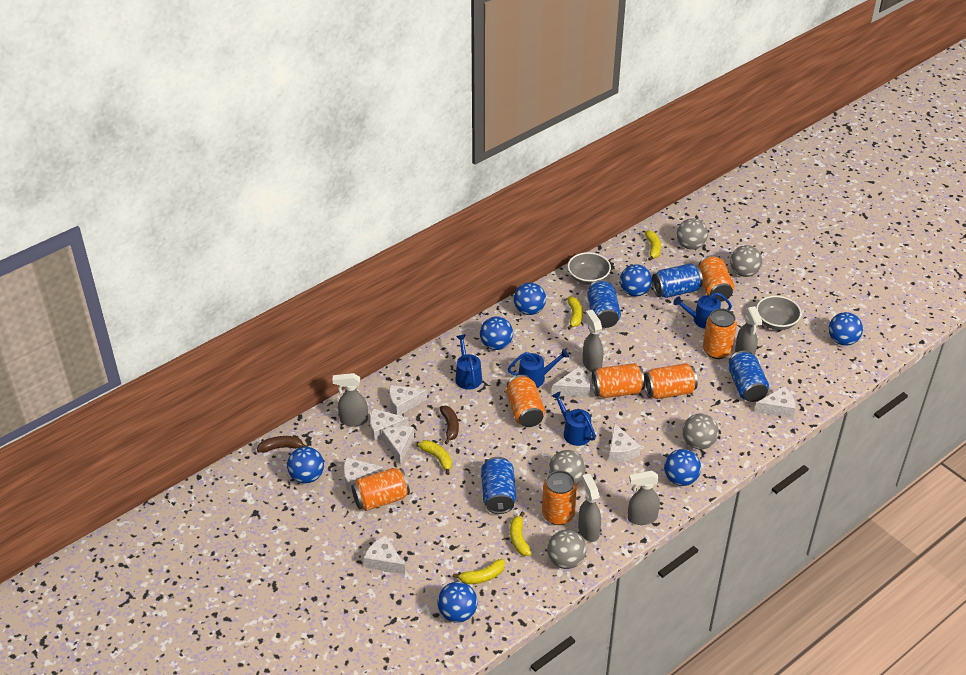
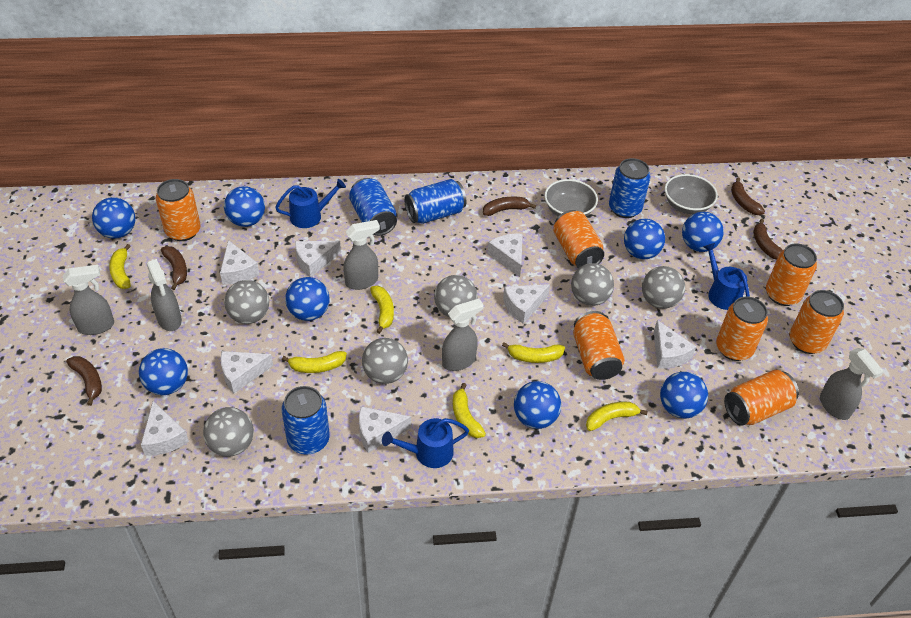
blue ball: 7 -> 8
blue watering can: 4 -> 3
brown banana: 2 -> 5
grey ball: 5 -> 6
yellow banana: 5 -> 6

